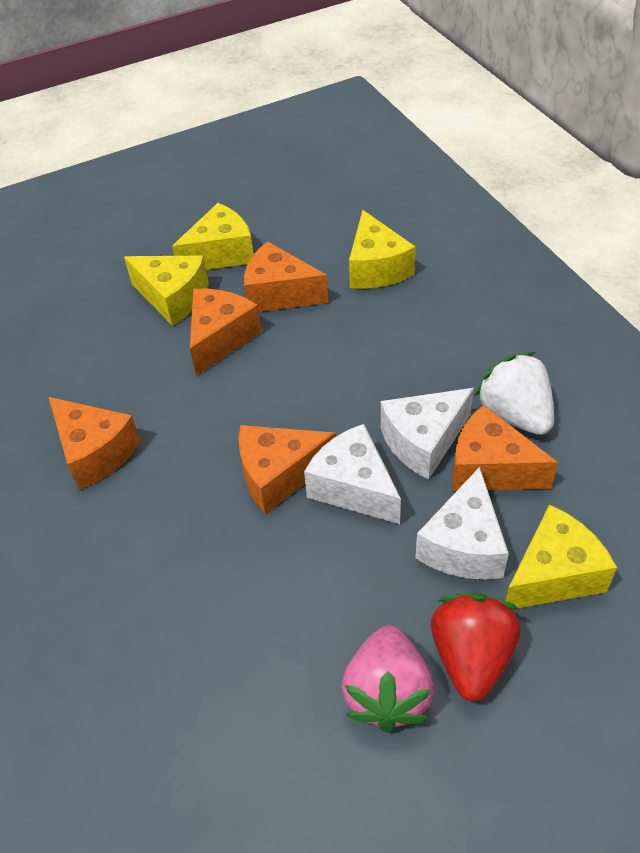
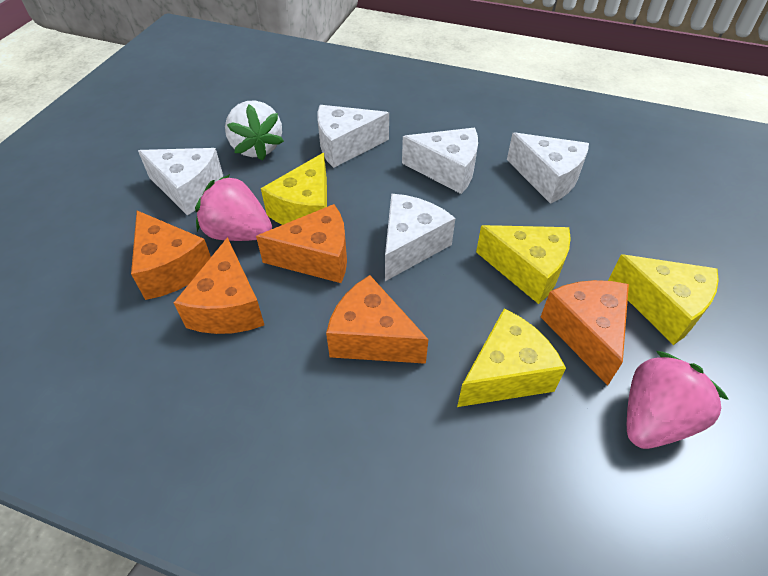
pink strawberry: 1 -> 2
red strawberry: 1 -> 0
white cheese: 3 -> 5

